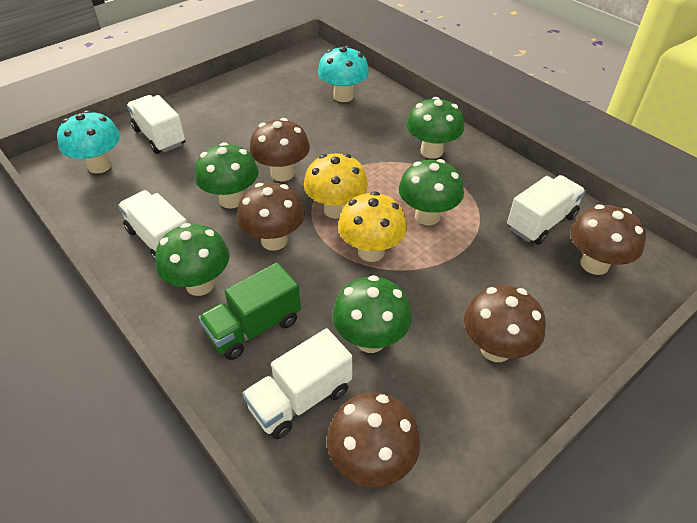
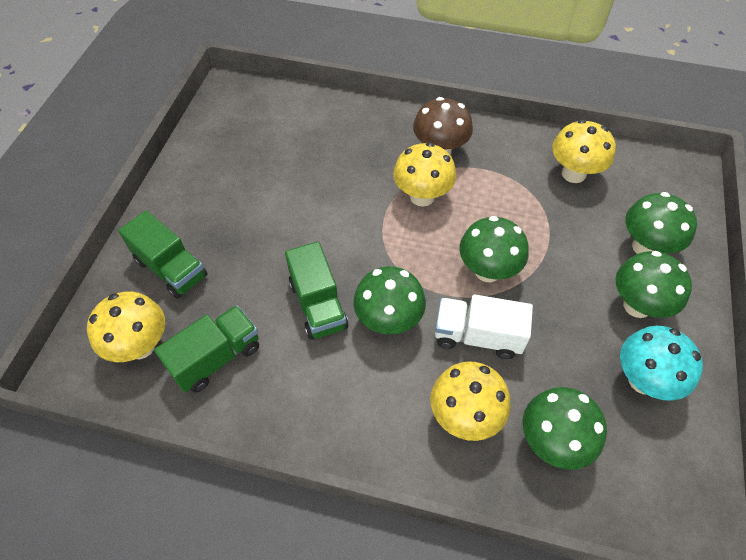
brown mushroom: 5 -> 1
green truck: 1 -> 3
turquoise mushroom: 2 -> 1
white truck: 4 -> 1
yellow mushroom: 2 -> 4

